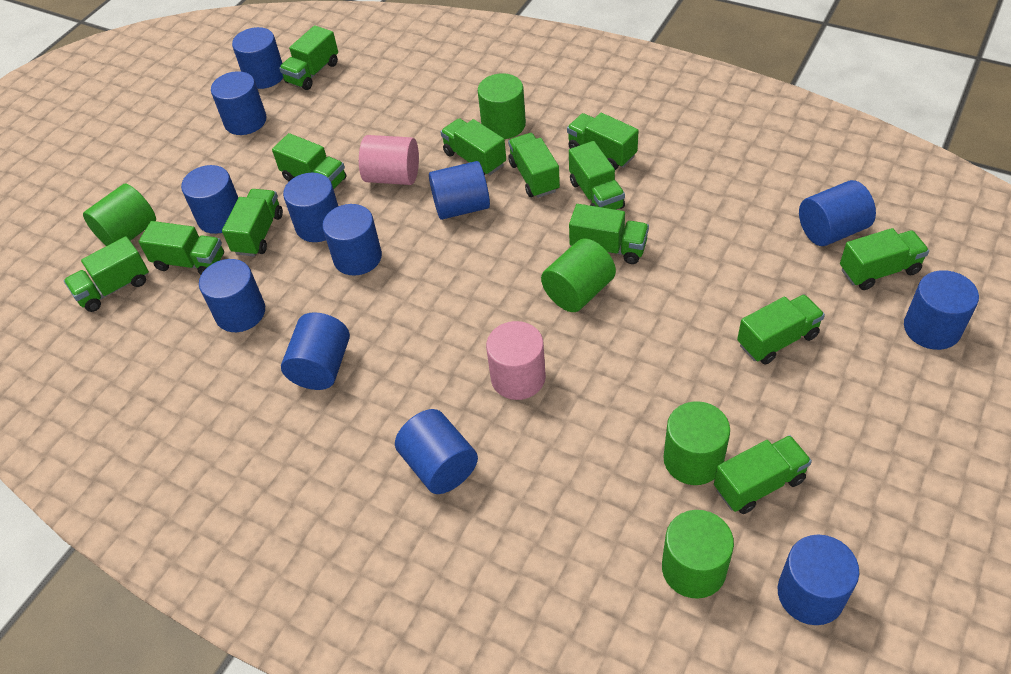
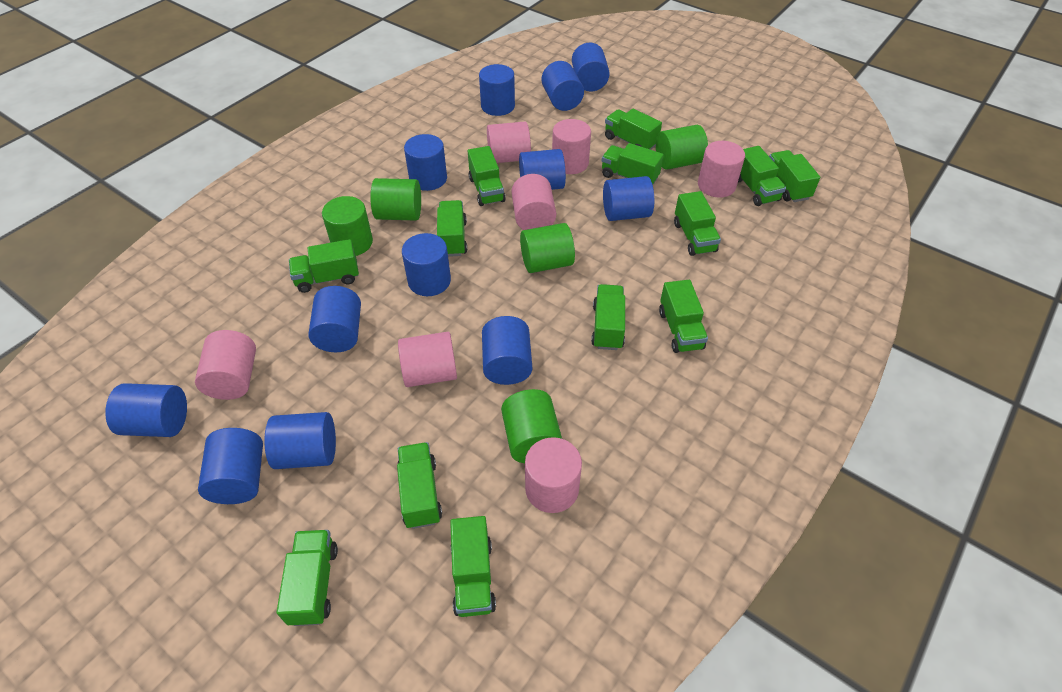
pink cylinder: 2 -> 7

